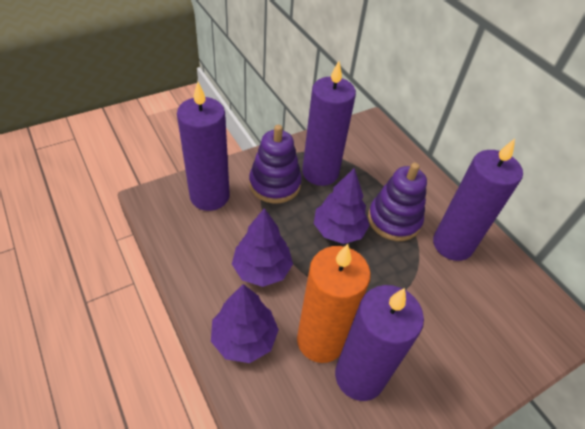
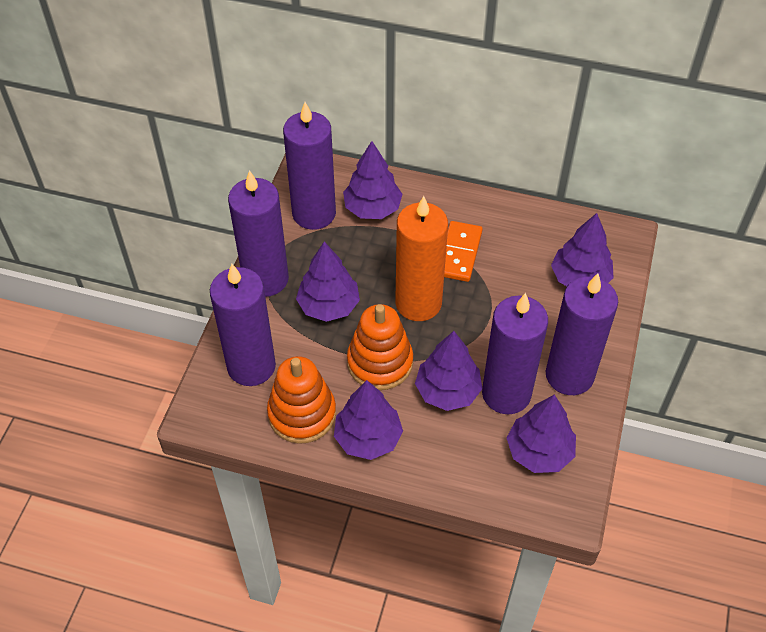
orange domino: 0 -> 1
orange stacking toy: 0 -> 2
purple candle: 4 -> 5
purple stacking toy: 2 -> 0
purple tree: 3 -> 6

